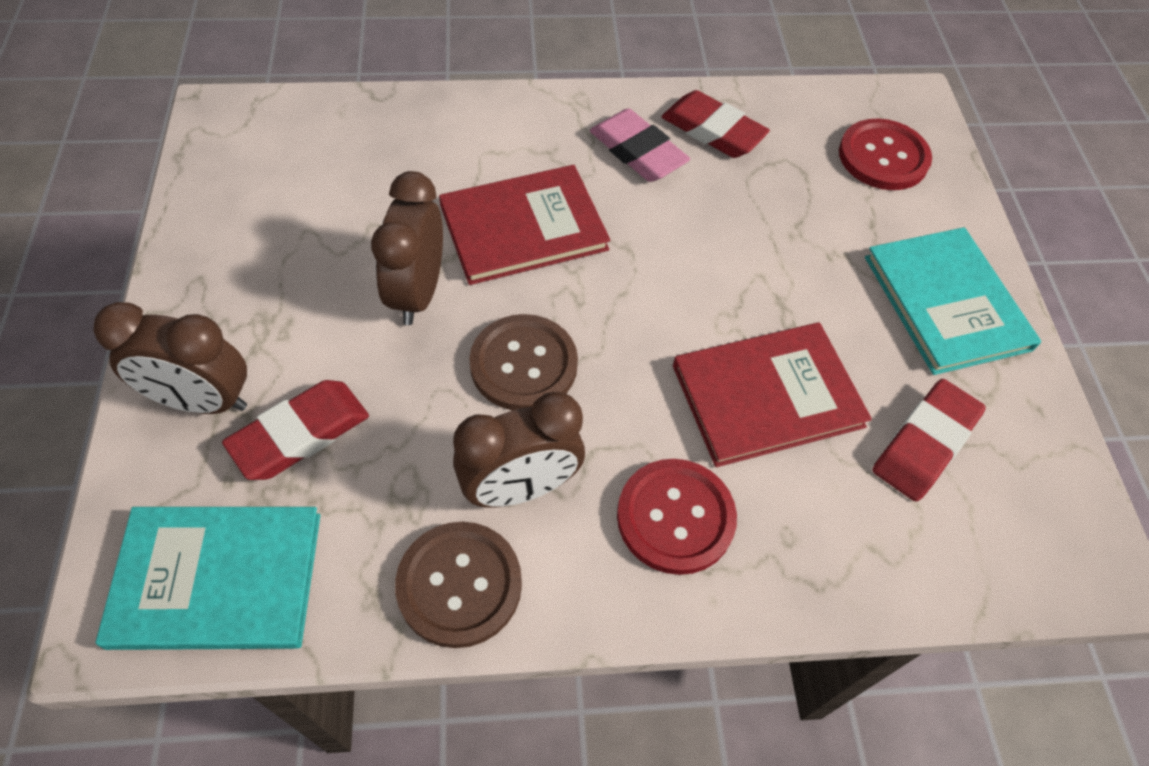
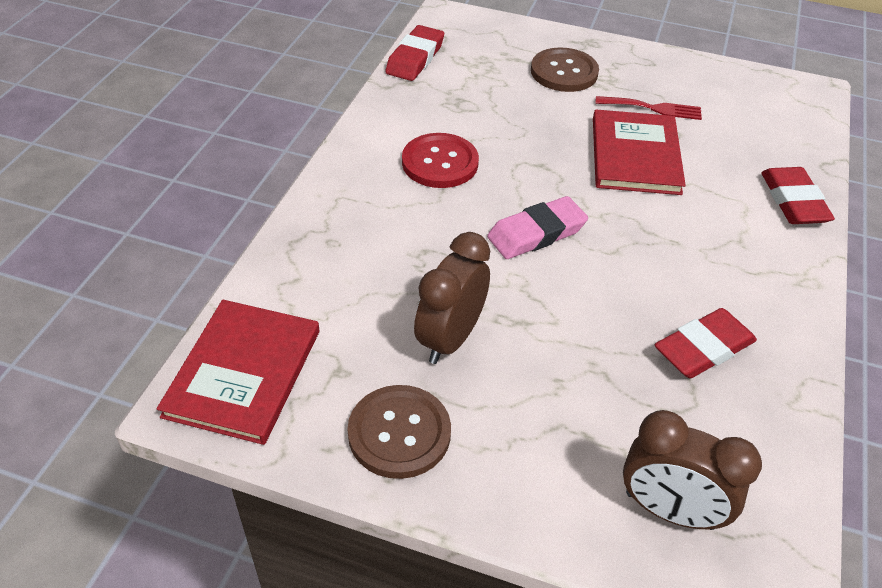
brown clock: 3 -> 2
red button: 2 -> 1
red fork: 0 -> 1
turquoise book: 2 -> 0

